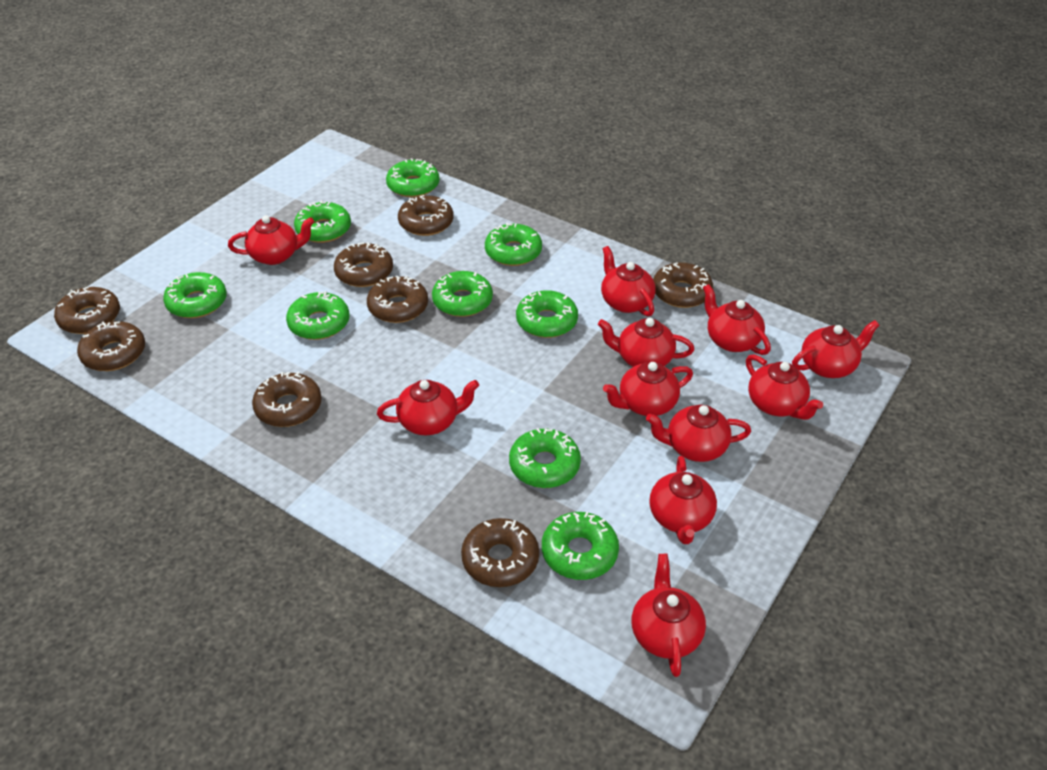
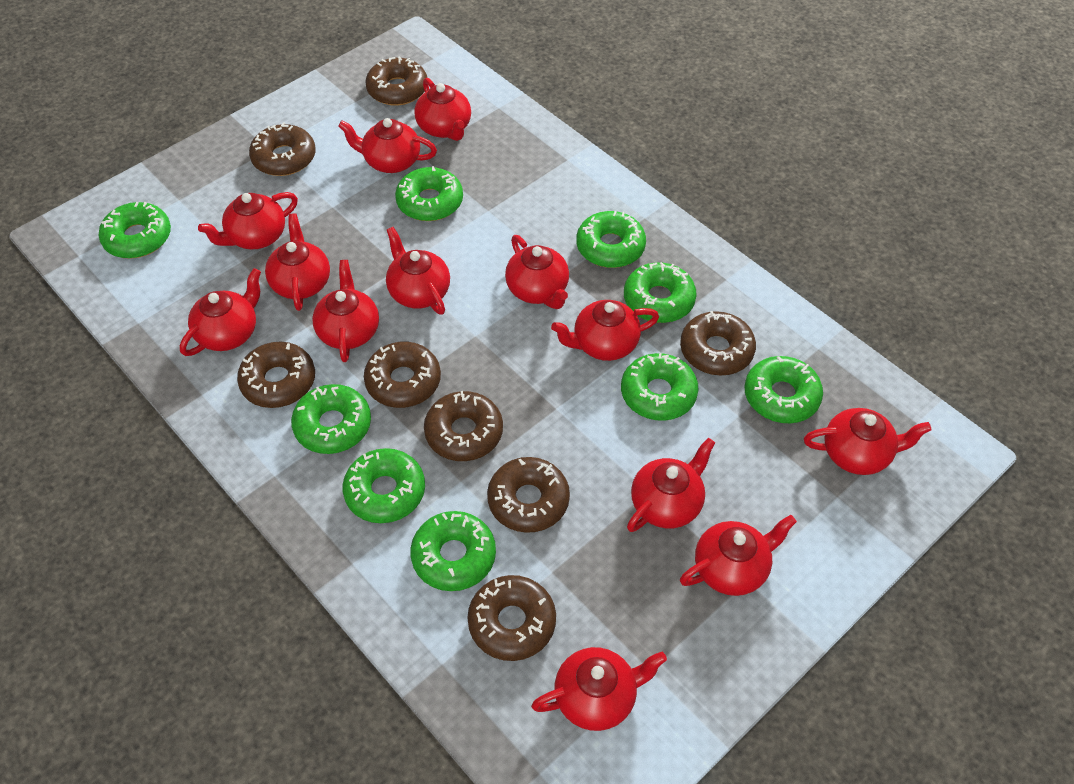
red teapot: 11 -> 13

